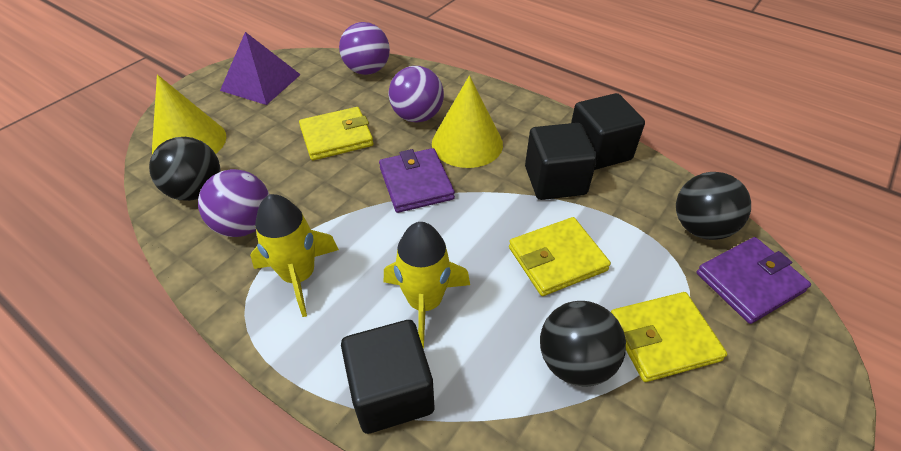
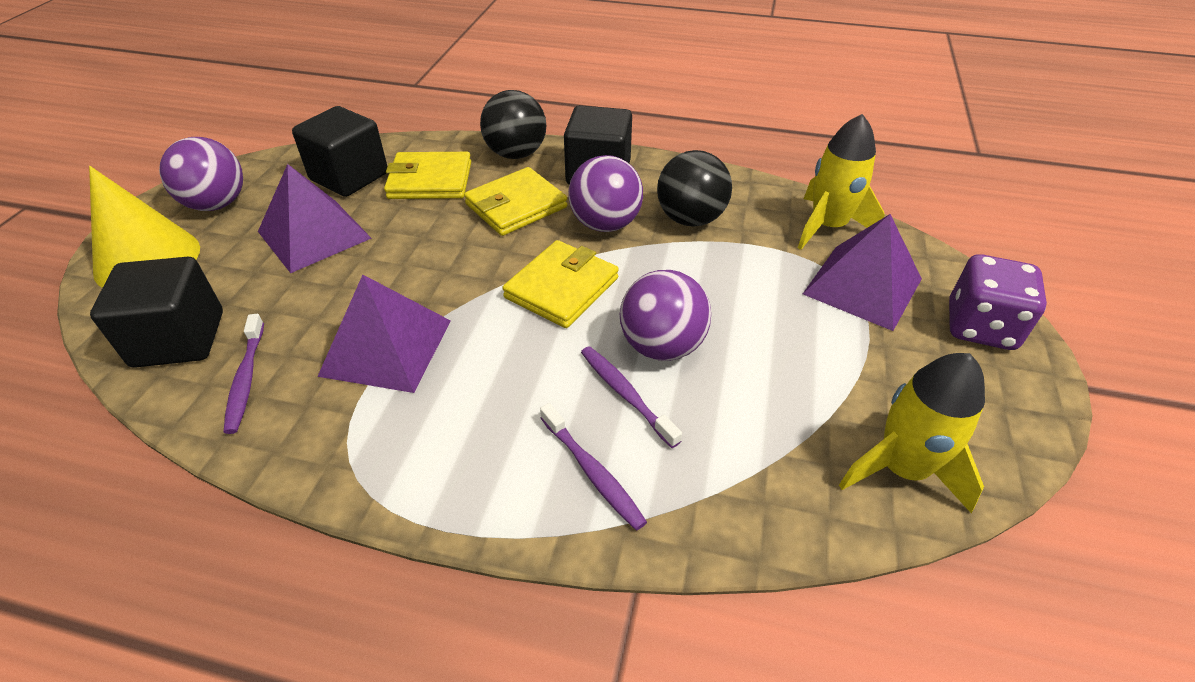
black ball: 3 -> 2
purple dice: 0 -> 1
purple pyramid: 1 -> 3
purple toothbrush: 0 -> 3
purple wallet: 2 -> 0
yellow cone: 2 -> 1

